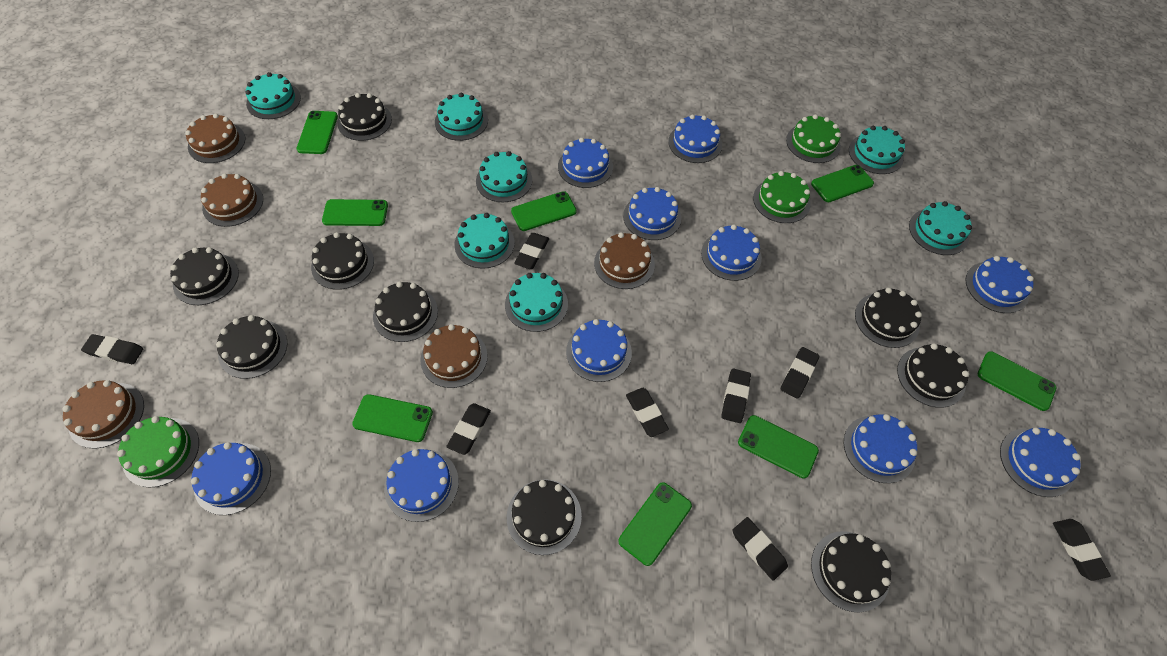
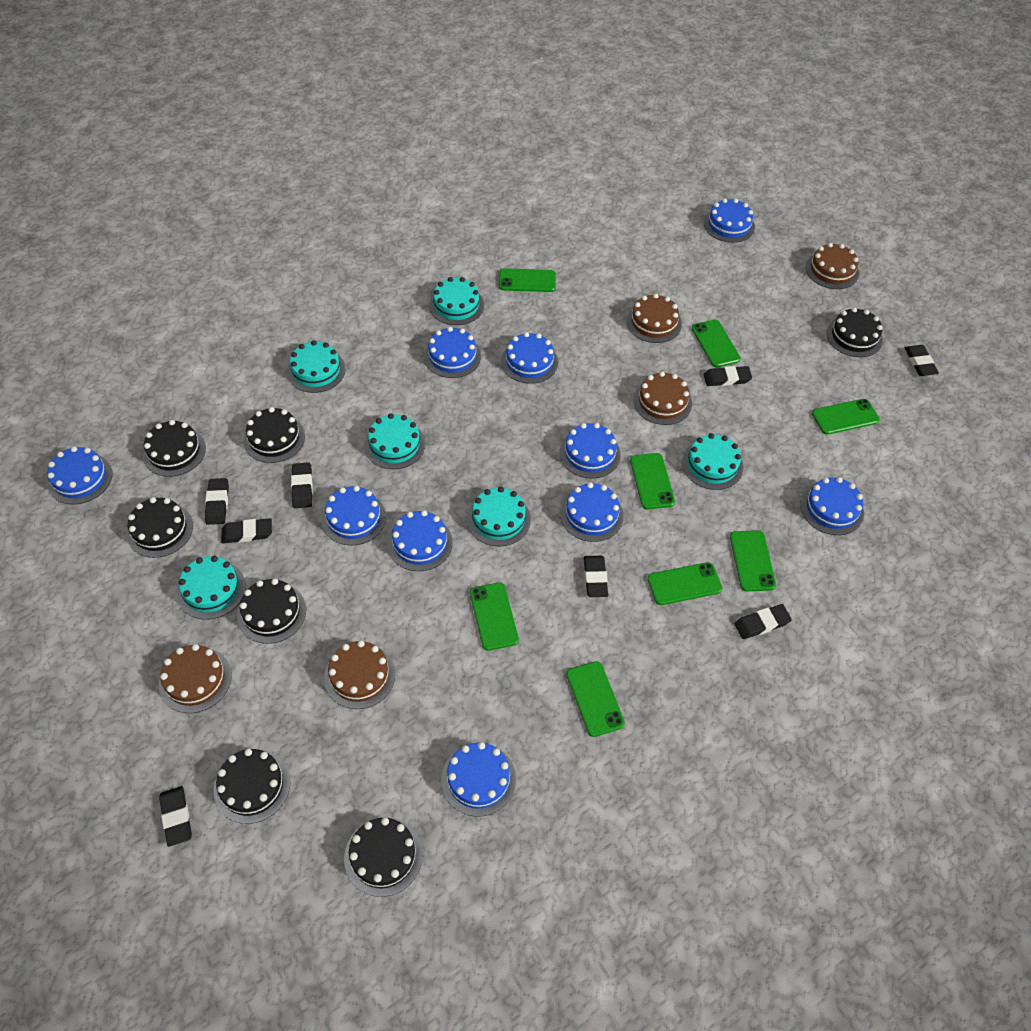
black cake: 9 -> 7
green cake: 3 -> 0
turquoise cake: 7 -> 6

